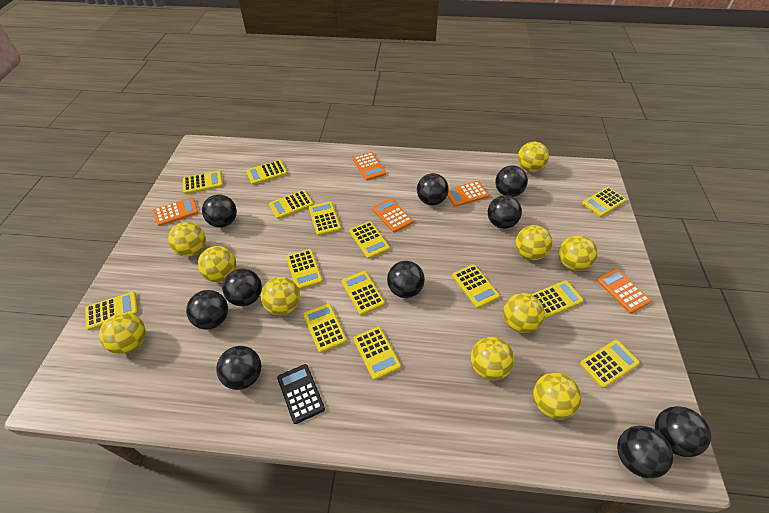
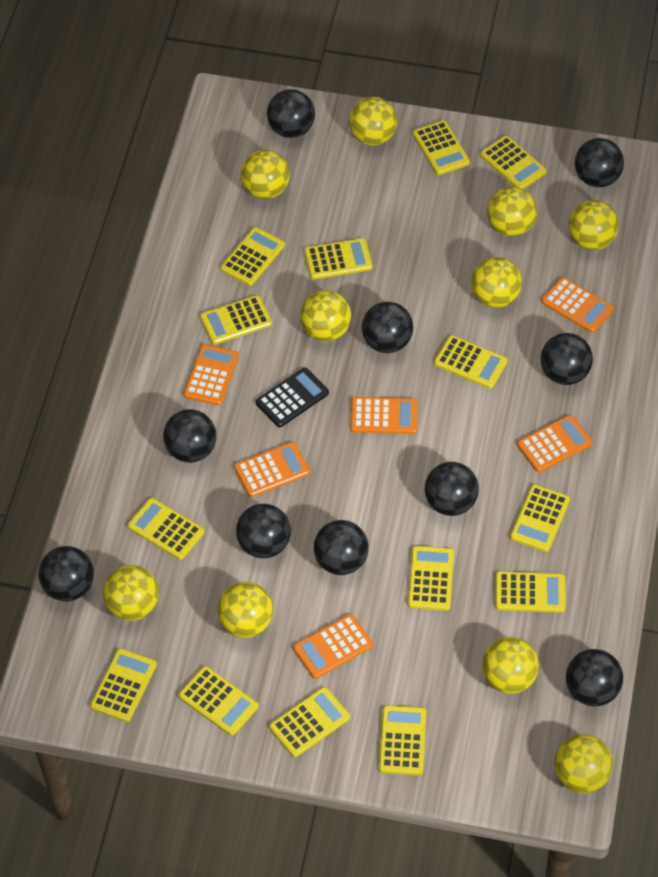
orange calculator: 5 -> 6

